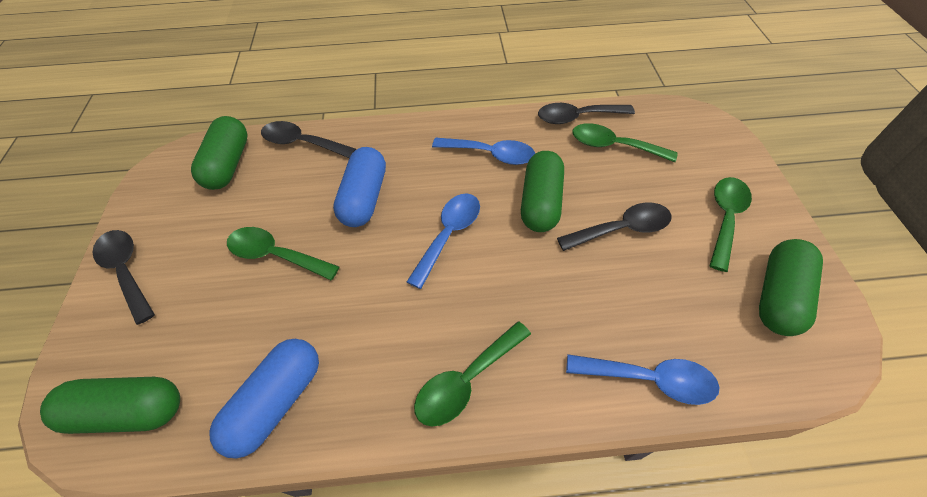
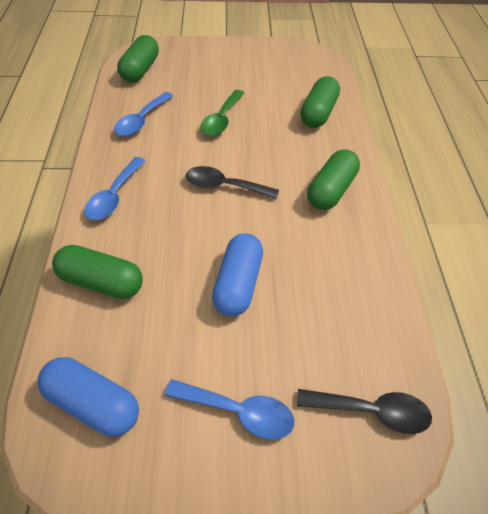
black spoon: 4 -> 2
green spoon: 4 -> 1

